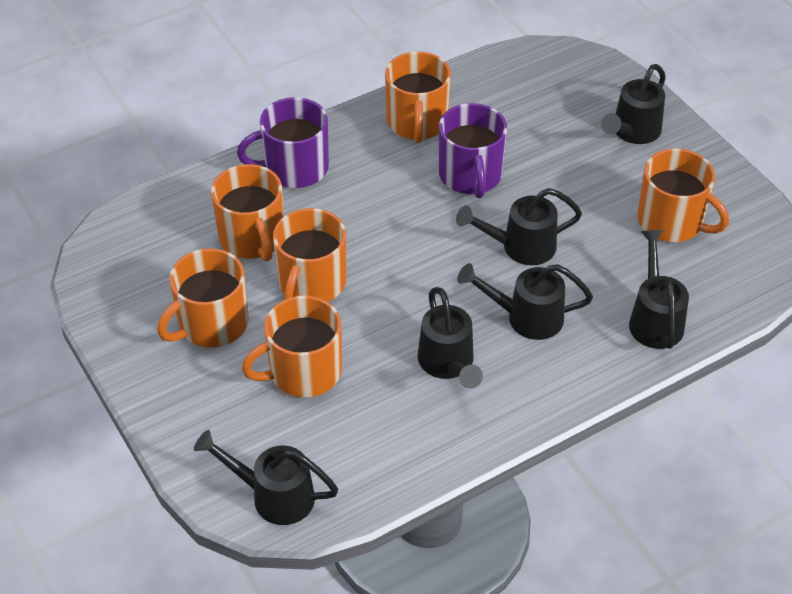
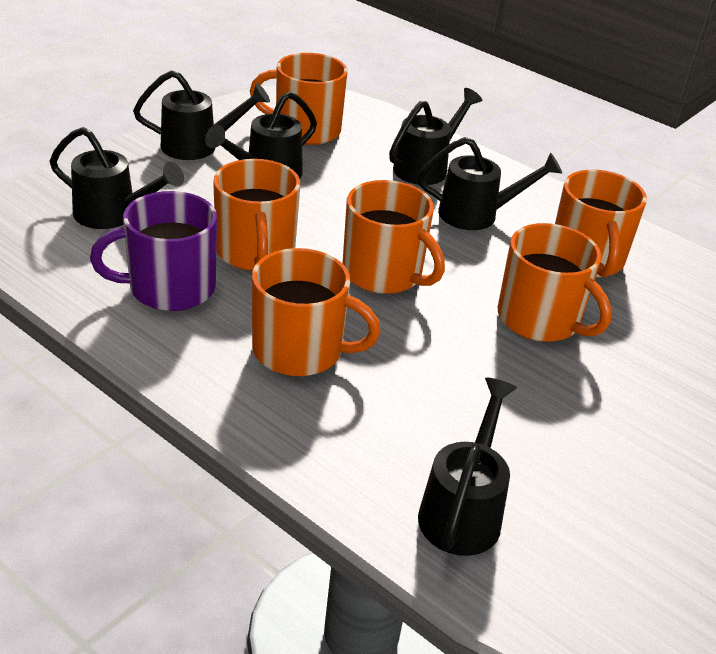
purple mug: 2 -> 1

